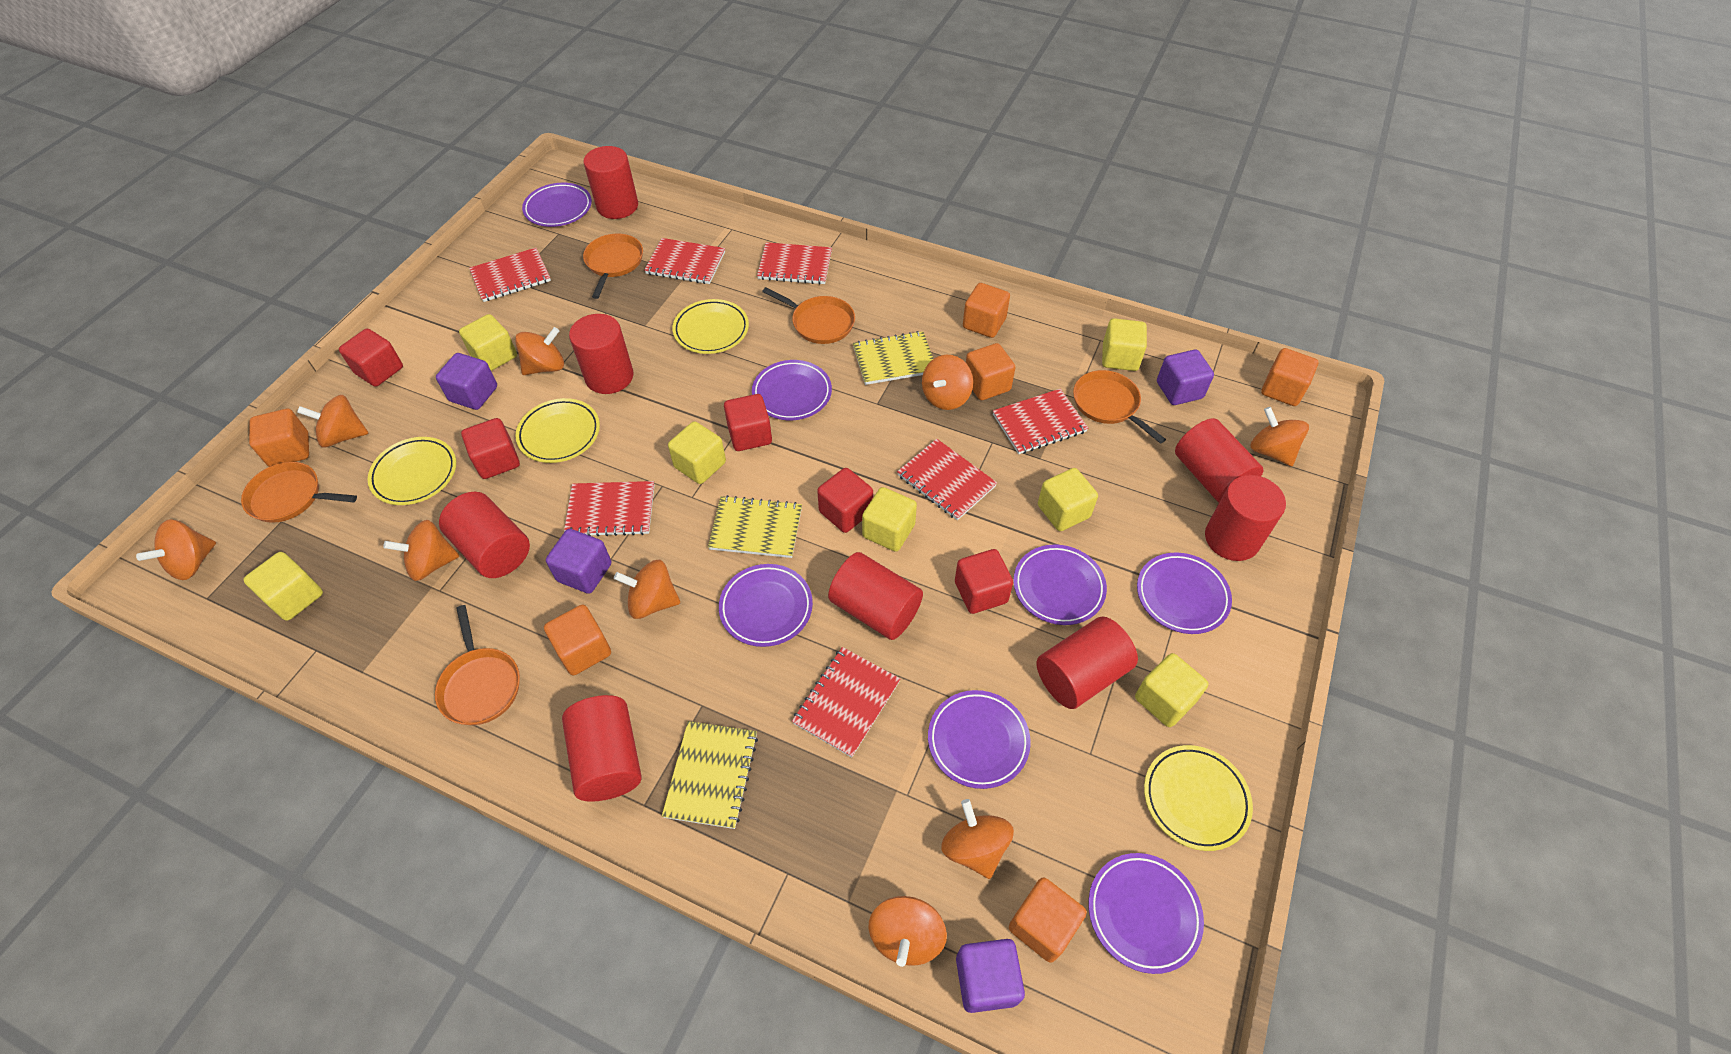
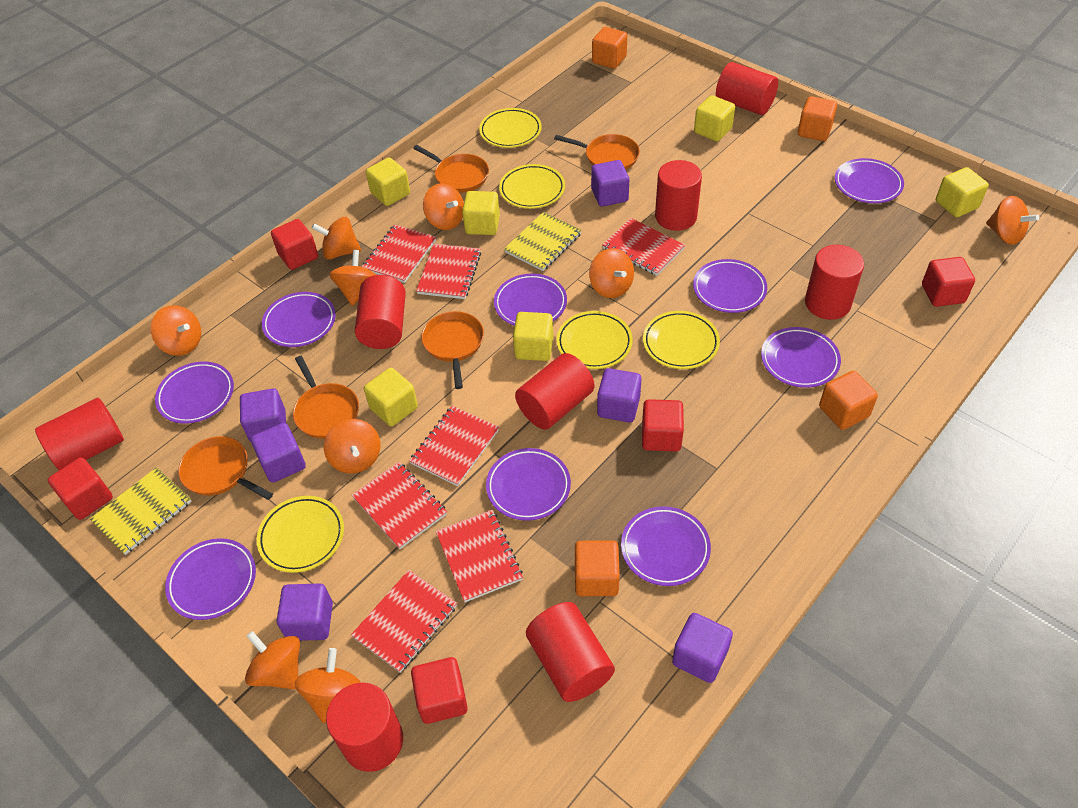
orange cube: 6 -> 4
purple cube: 4 -> 6
purple plate: 7 -> 9
yellow cube: 7 -> 6
yellow notebook: 3 -> 2
yellow plate: 4 -> 5

